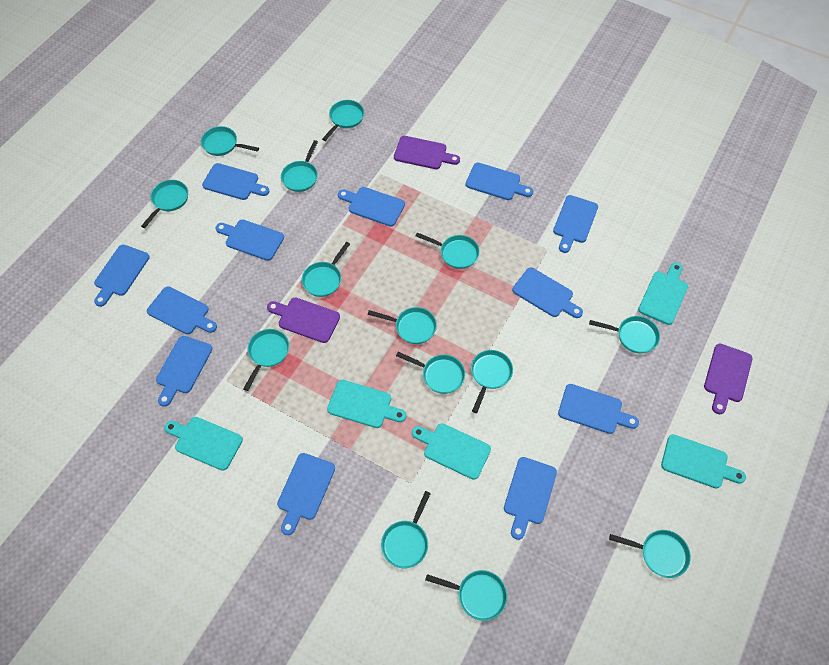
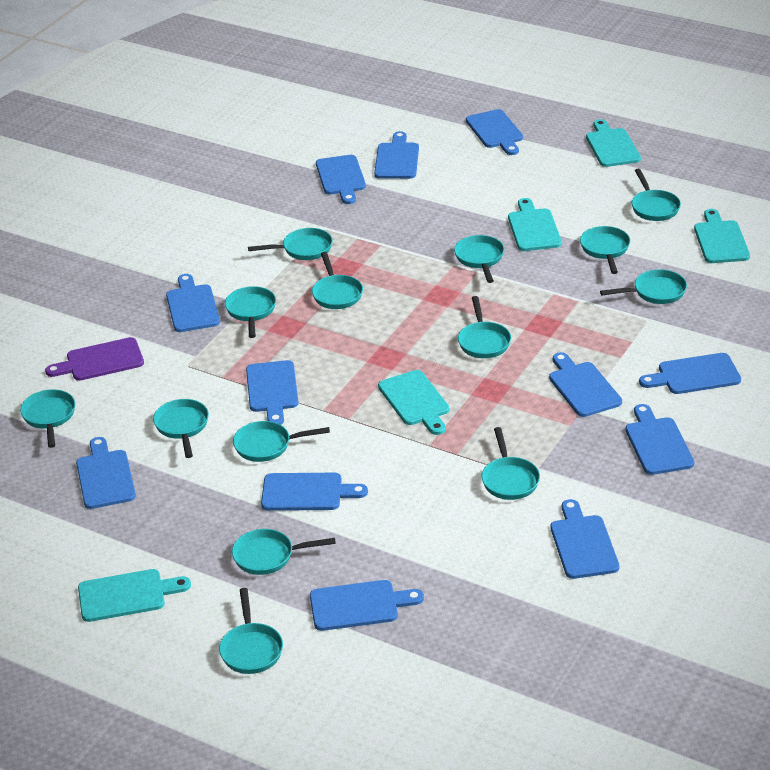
purple cutting board: 3 -> 1

